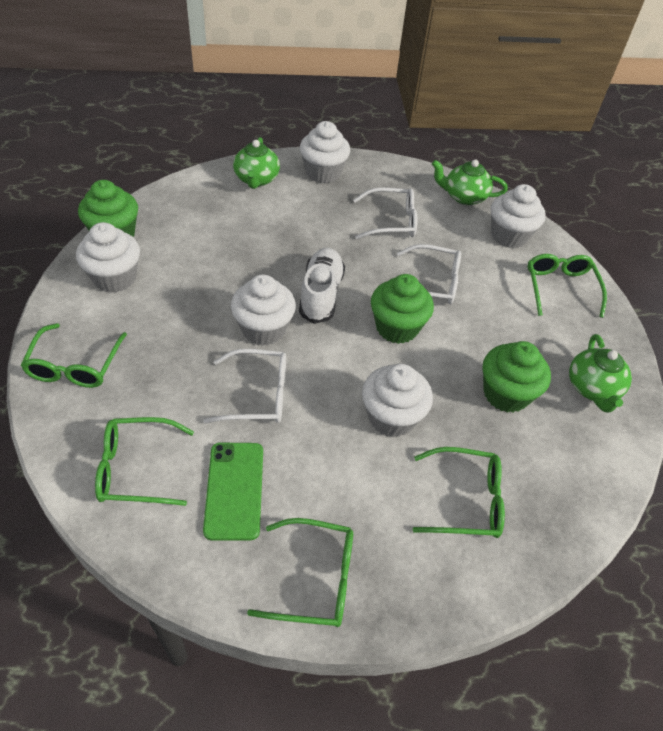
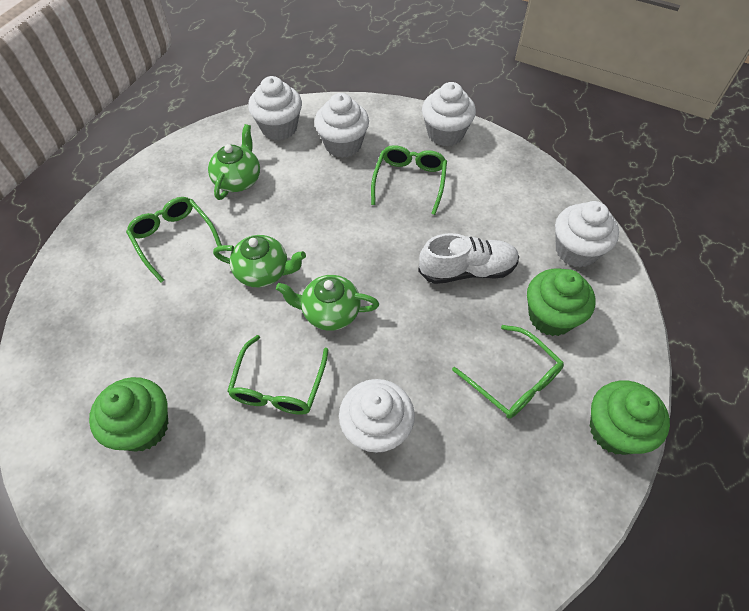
green glasses: 5 -> 4
green phone: 1 -> 0
white glasses: 3 -> 0

